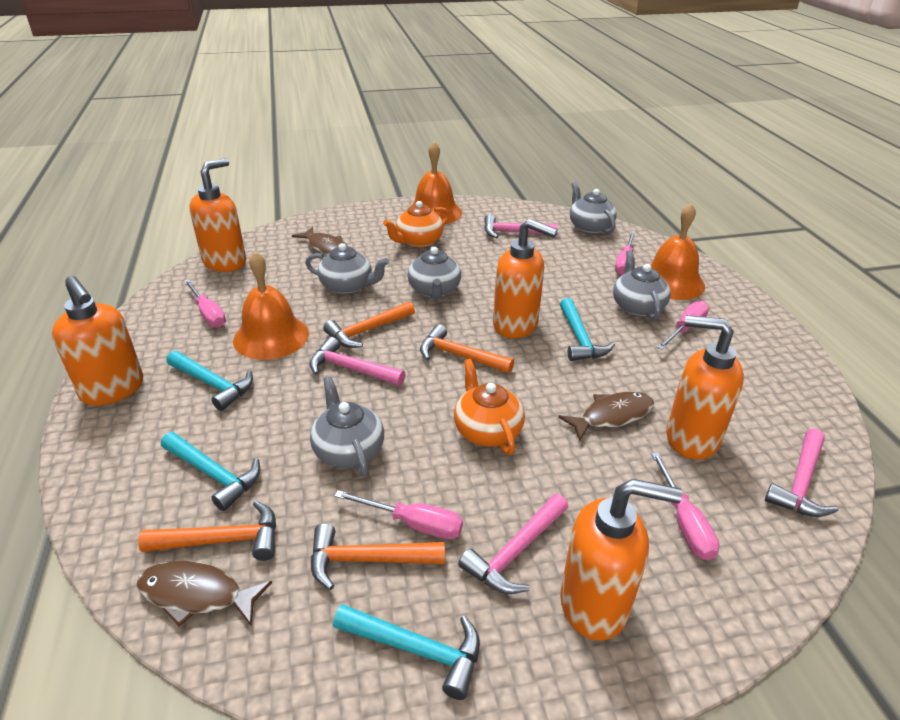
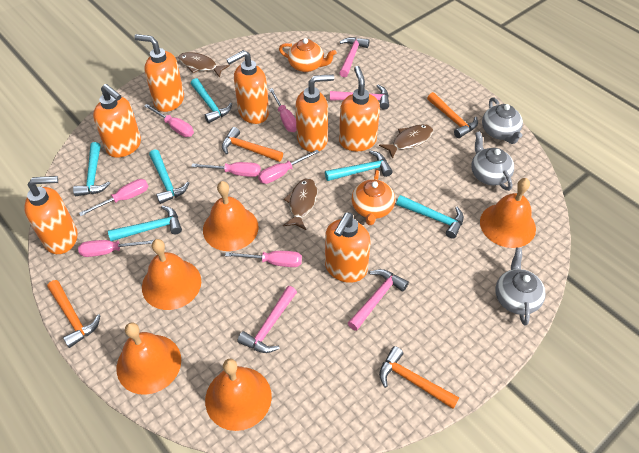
grey teapot: 5 -> 3
orange bell: 3 -> 5
orange soap dispenser: 5 -> 7
pink screwdriver: 5 -> 7
turquoise hammer: 4 -> 6

